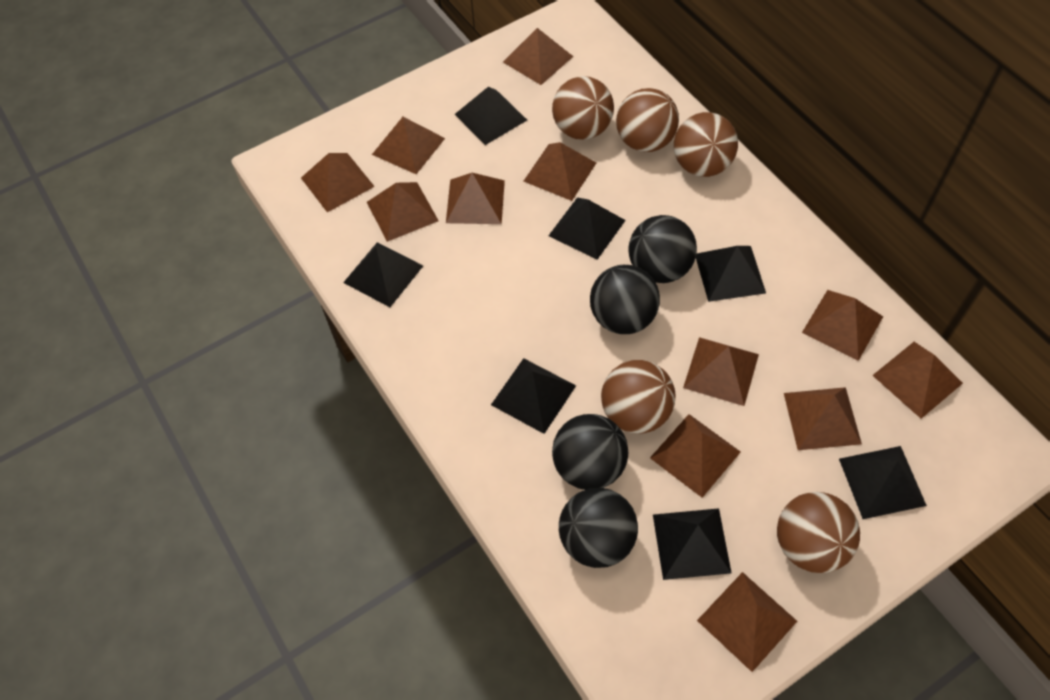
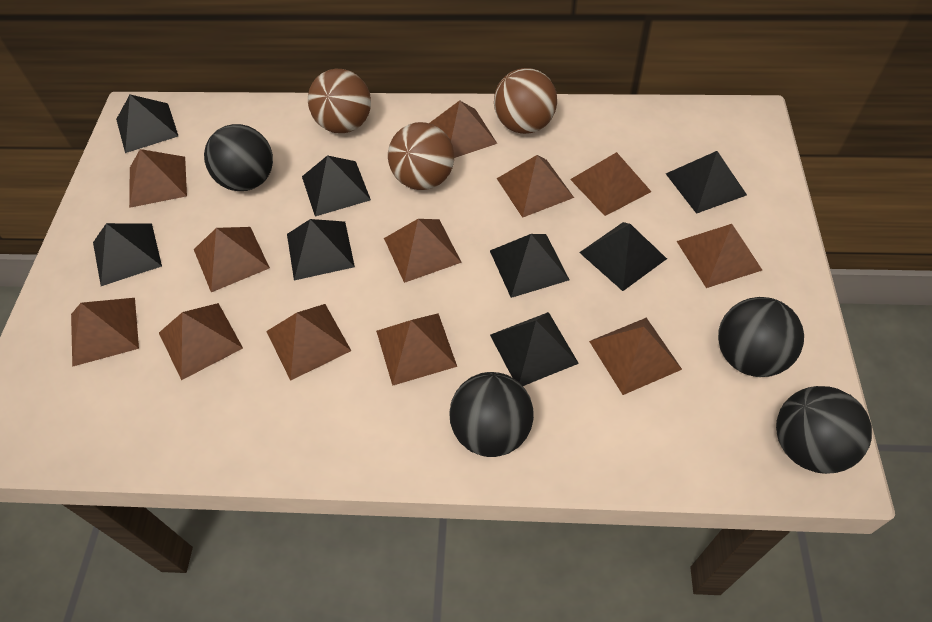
black pyramid: 7 -> 8
brown ball: 5 -> 3

